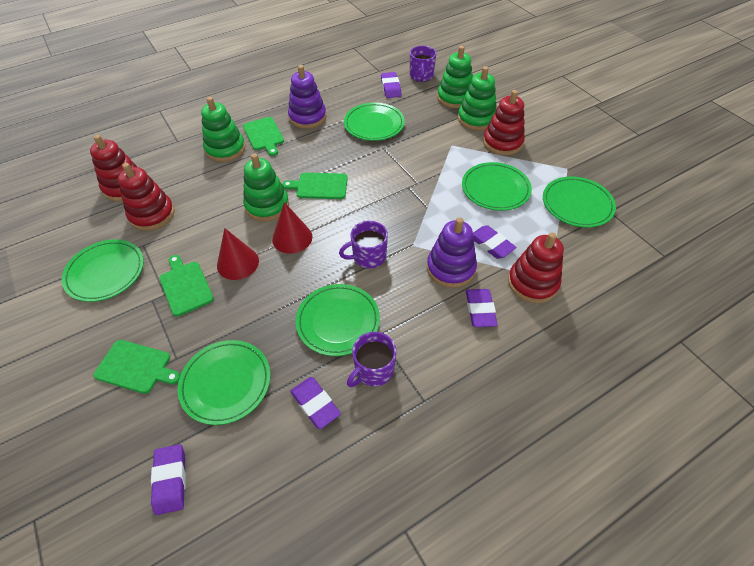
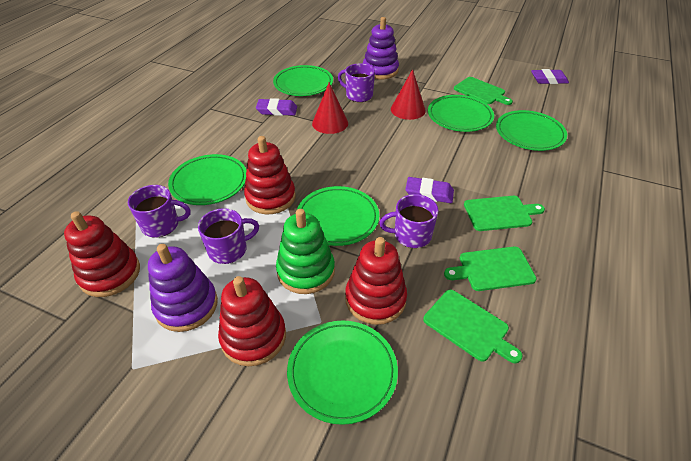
green stacking toy: 4 -> 1
purple eraser: 5 -> 3
purple mug: 3 -> 4

